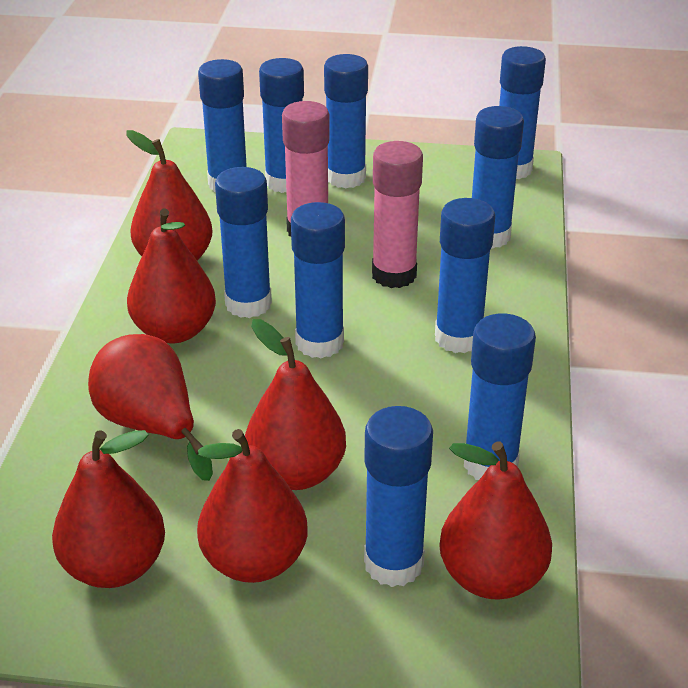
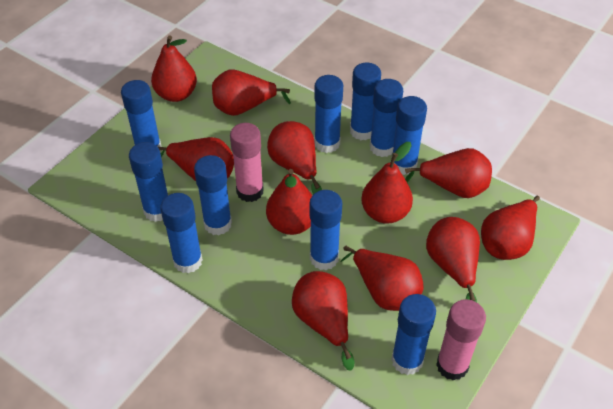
red pear: 7 -> 11

